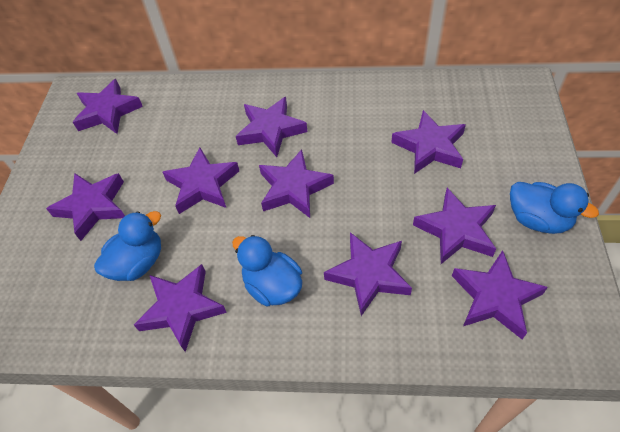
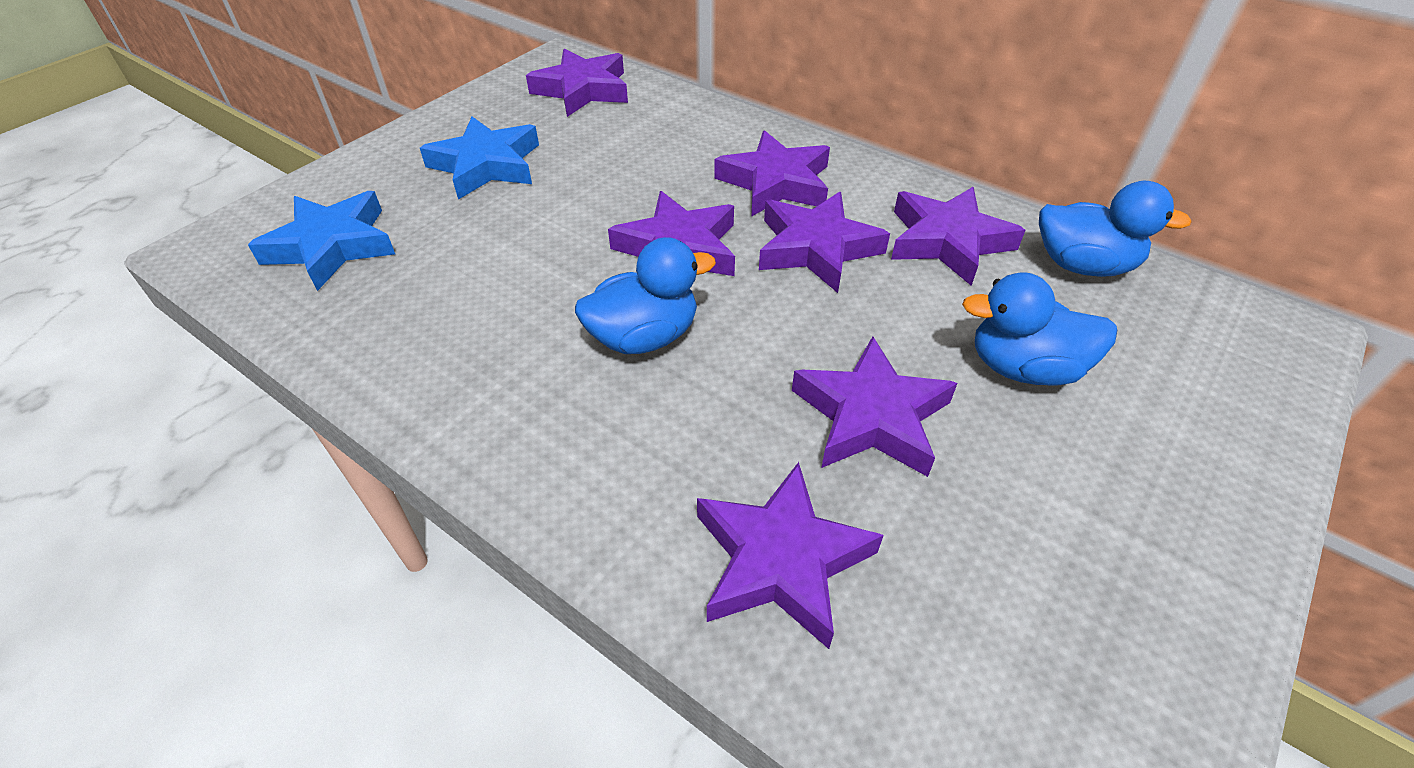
blue star: 0 -> 2
purple star: 10 -> 7

